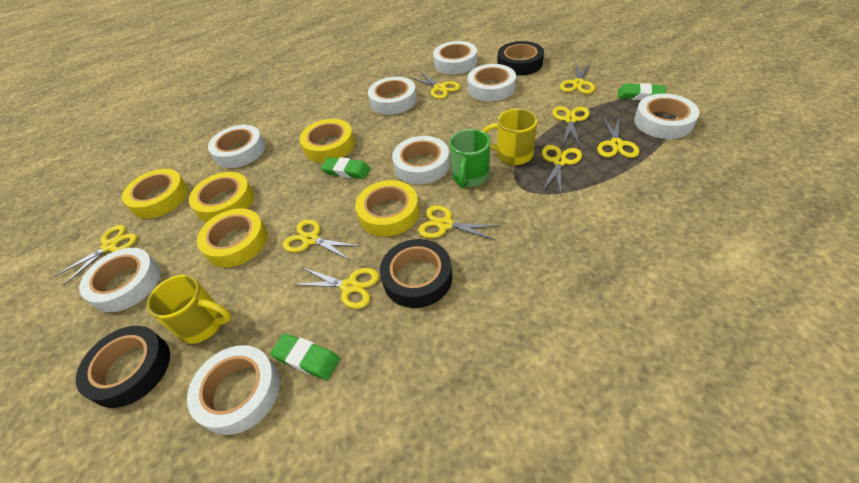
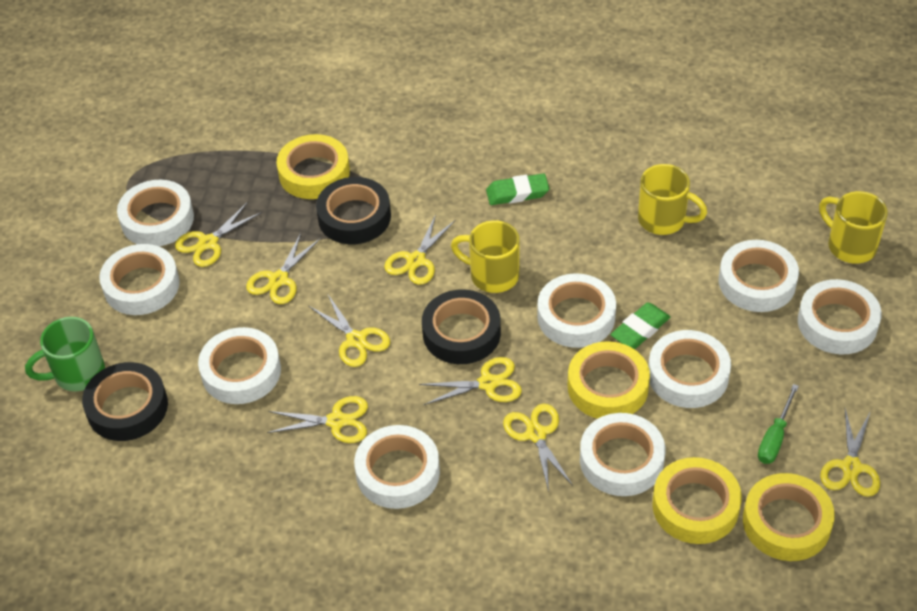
green eraser: 3 -> 2
green screwdriver: 0 -> 1
white tape: 8 -> 9
yellow mug: 2 -> 3
yellow scissors: 9 -> 8
yellow tape: 5 -> 4

